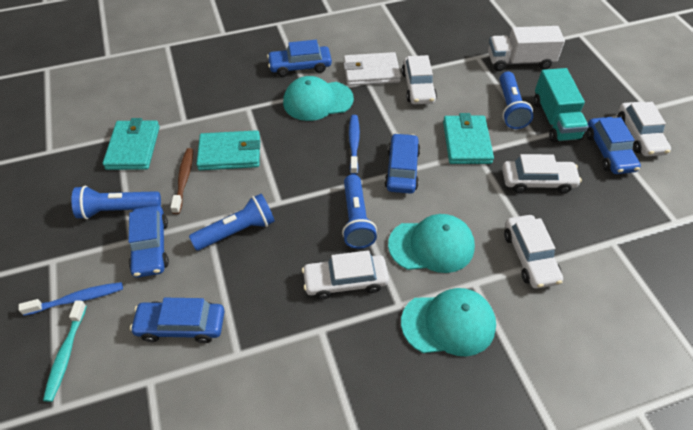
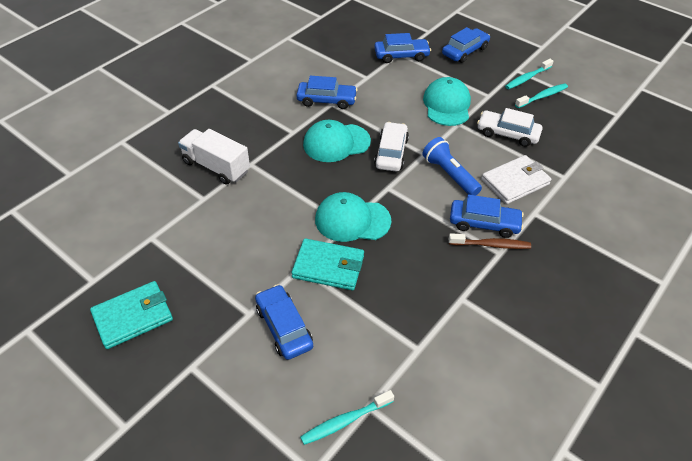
blue flashlight: 4 -> 1
blue toothbrush: 2 -> 0
turquoise toothbrush: 1 -> 3
turquoise truck: 1 -> 0
turquoise wallet: 3 -> 2
white car: 5 -> 2

